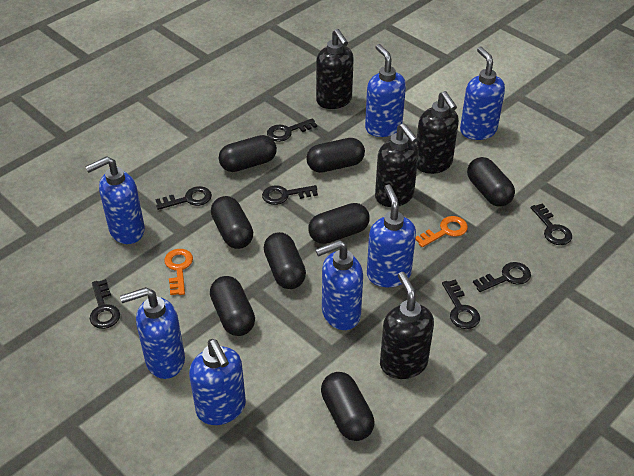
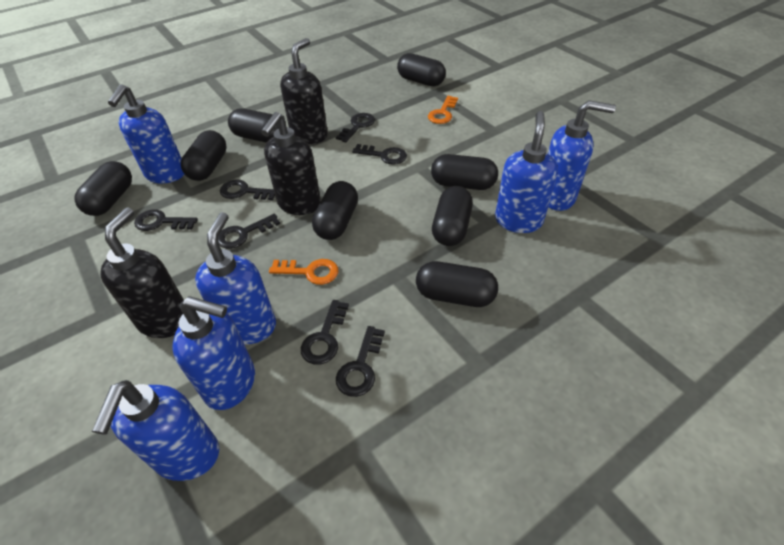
black soap dispenser: 4 -> 3
blue soap dispenser: 7 -> 6

